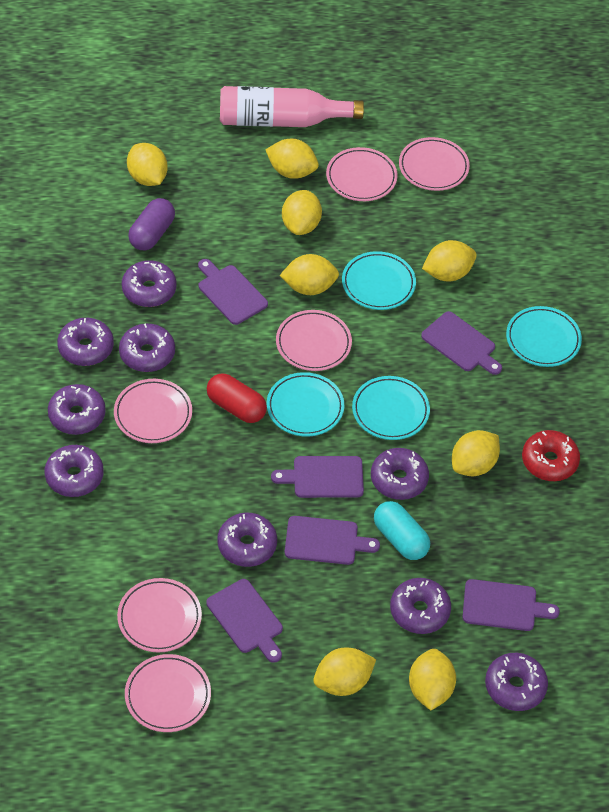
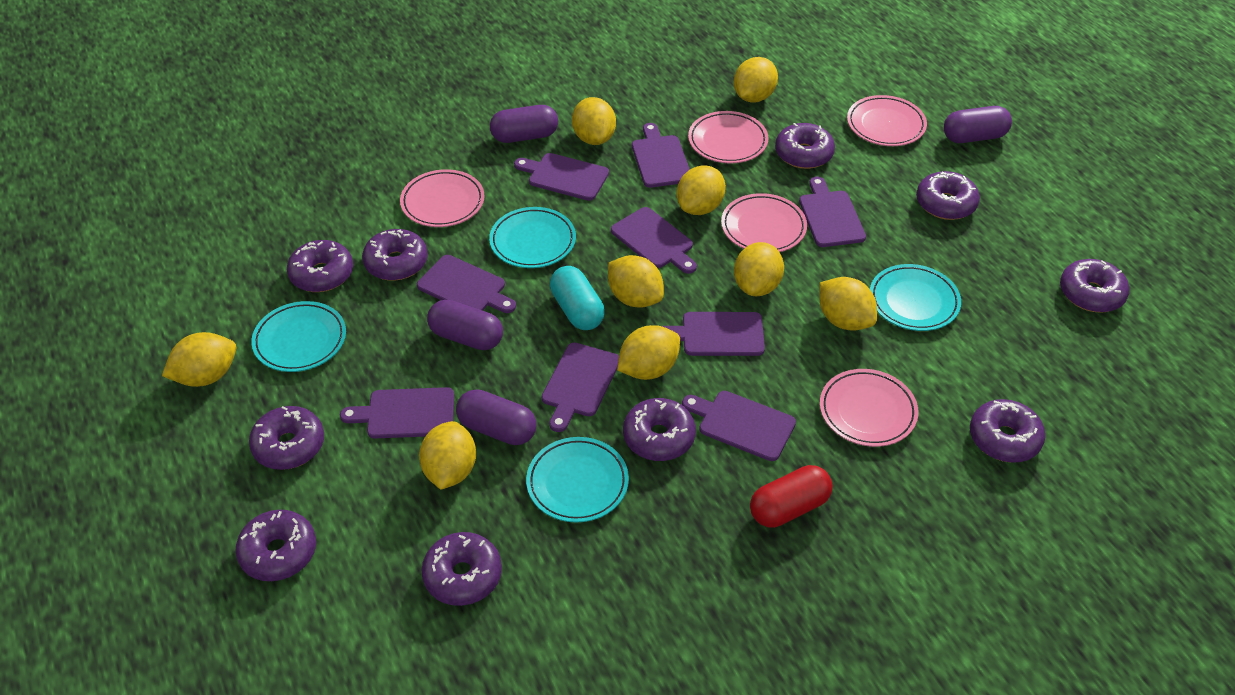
pink bottle: 1 -> 0
pink plate: 6 -> 5
purple capsule: 1 -> 4
purple cutting board: 6 -> 9
purple donut: 9 -> 10
red donut: 1 -> 0
yellow lemon: 8 -> 9

